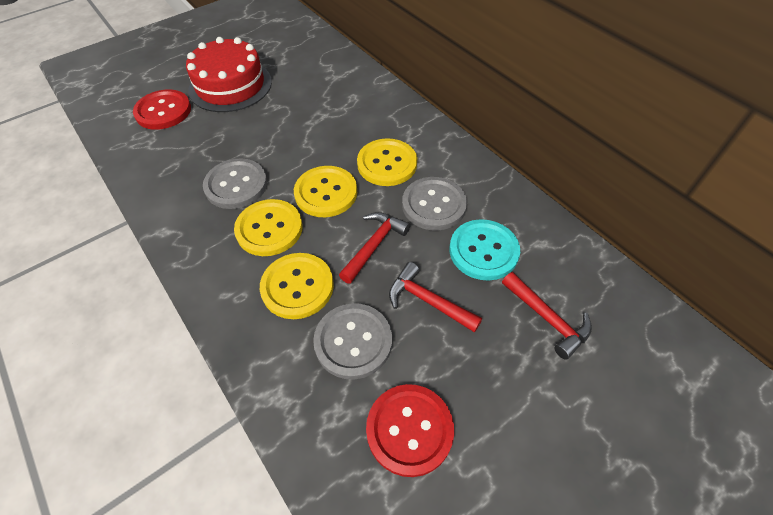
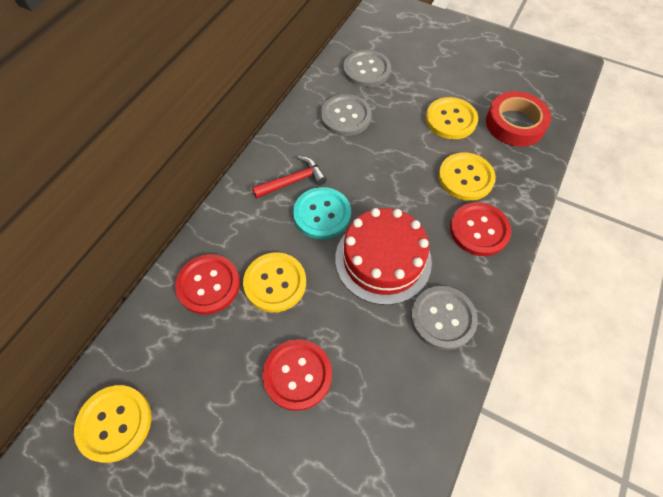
red button: 2 -> 3
red hammer: 3 -> 1
red tape: 0 -> 1

